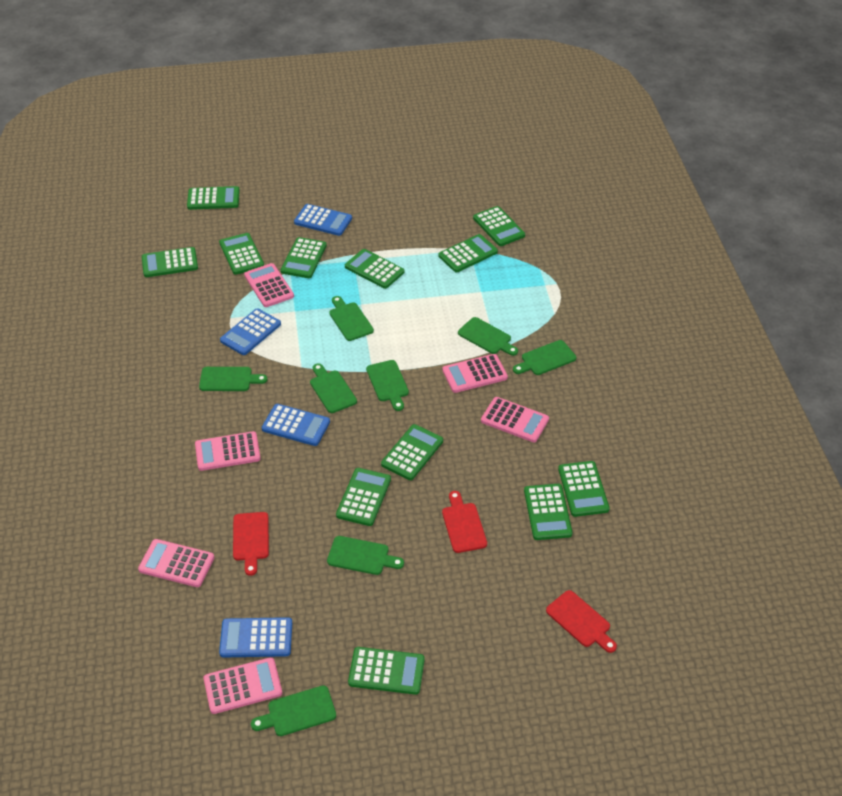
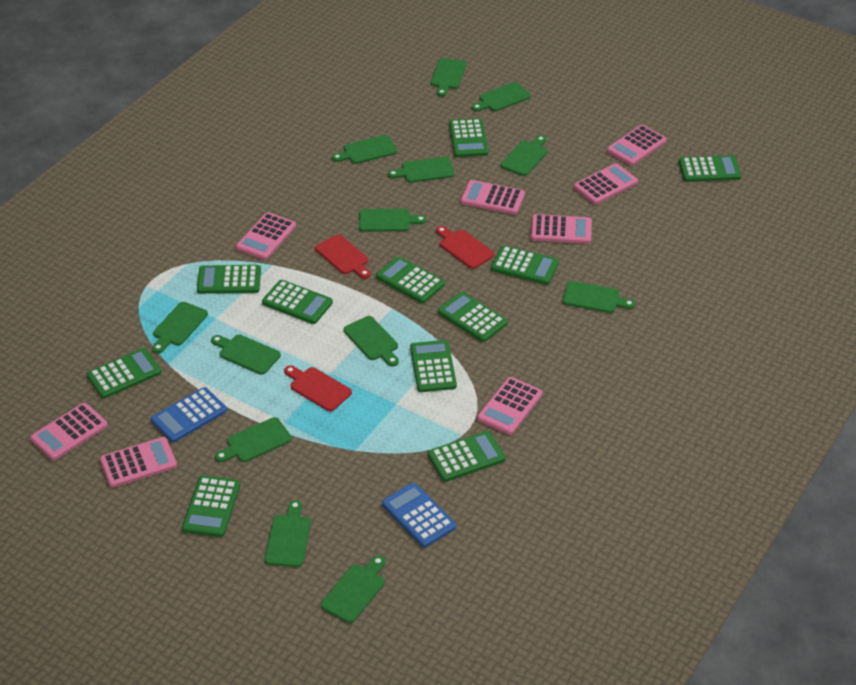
blue calculator: 4 -> 2
green calculator: 12 -> 11
green cutting board: 8 -> 13
pink calculator: 6 -> 8

